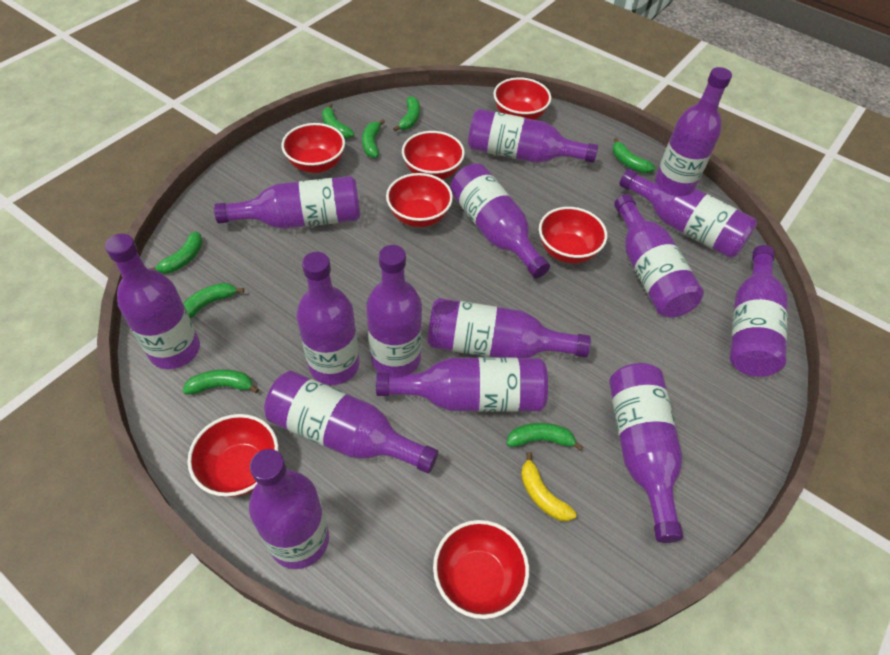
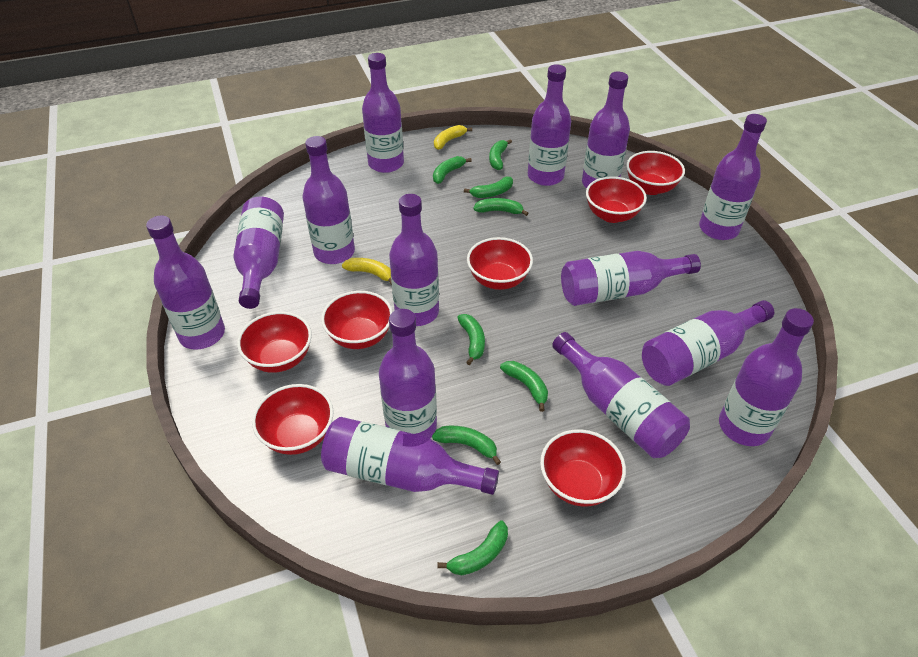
purple bottle: 15 -> 14
yellow banana: 1 -> 2

